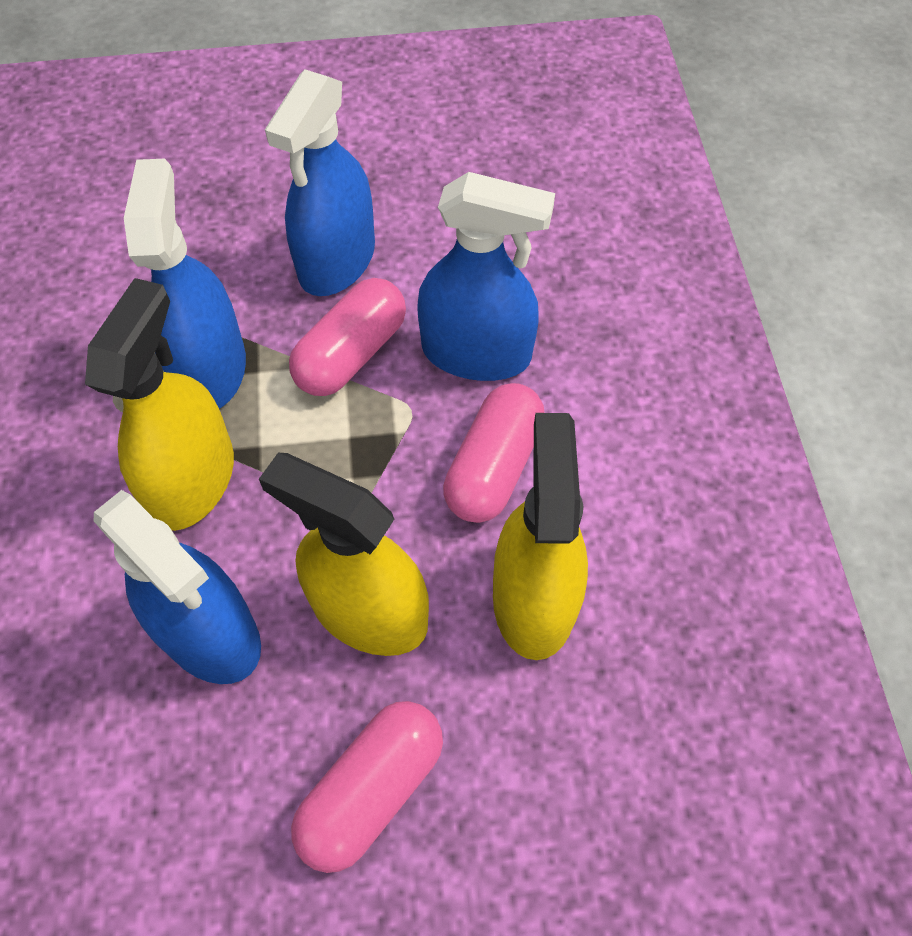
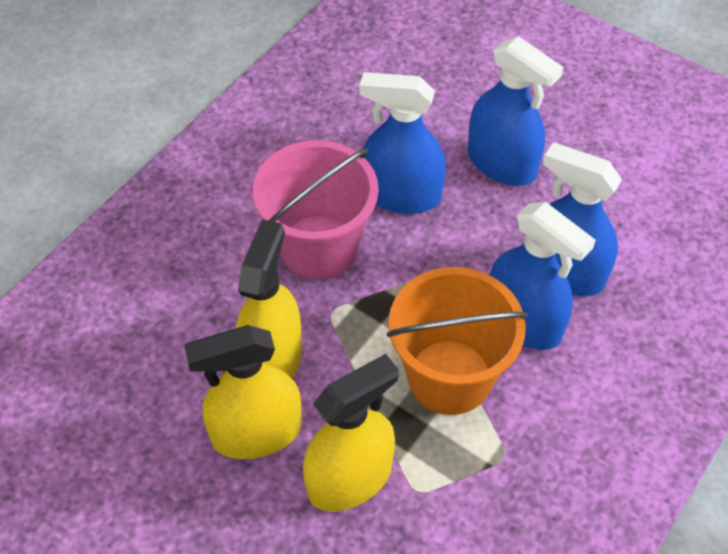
orange bucket: 0 -> 1
pink bucket: 0 -> 1
pink capsule: 3 -> 0

